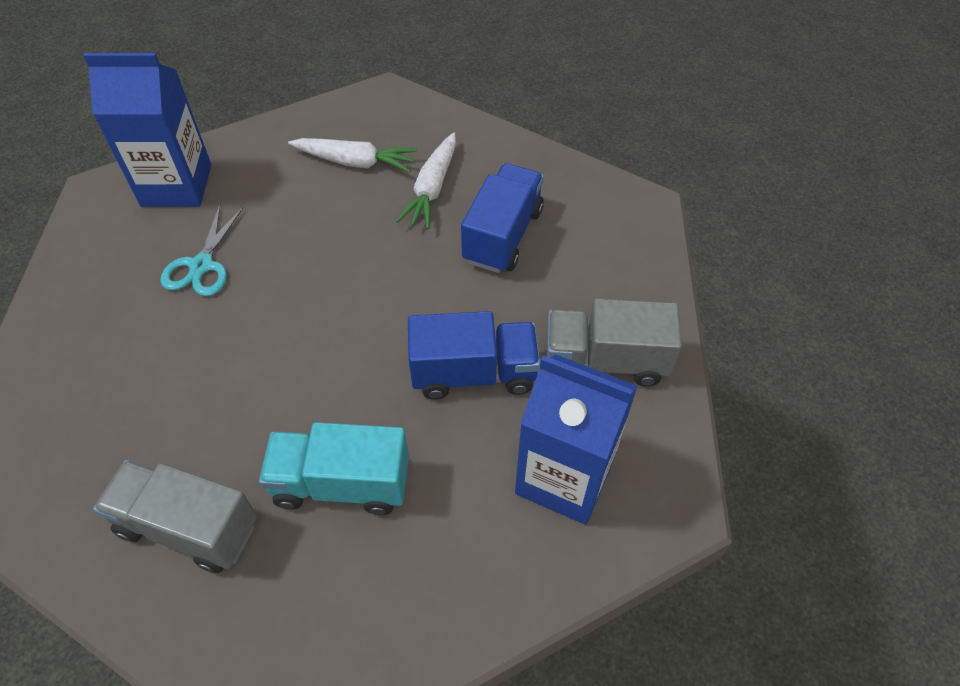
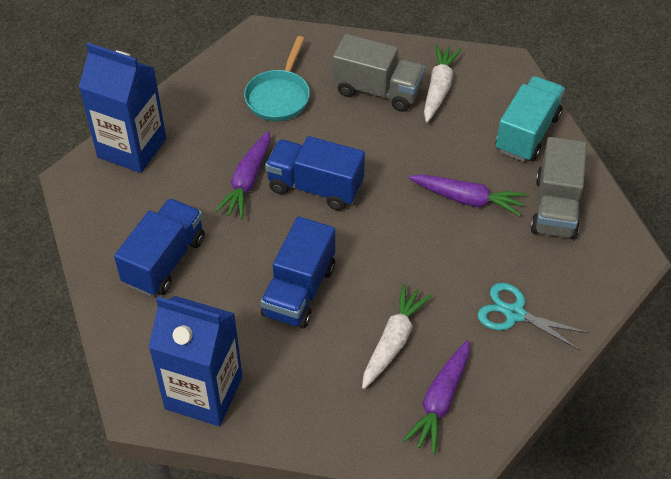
blue truck: 2 -> 3
purple carrot: 0 -> 3
turquoise pan: 0 -> 1

